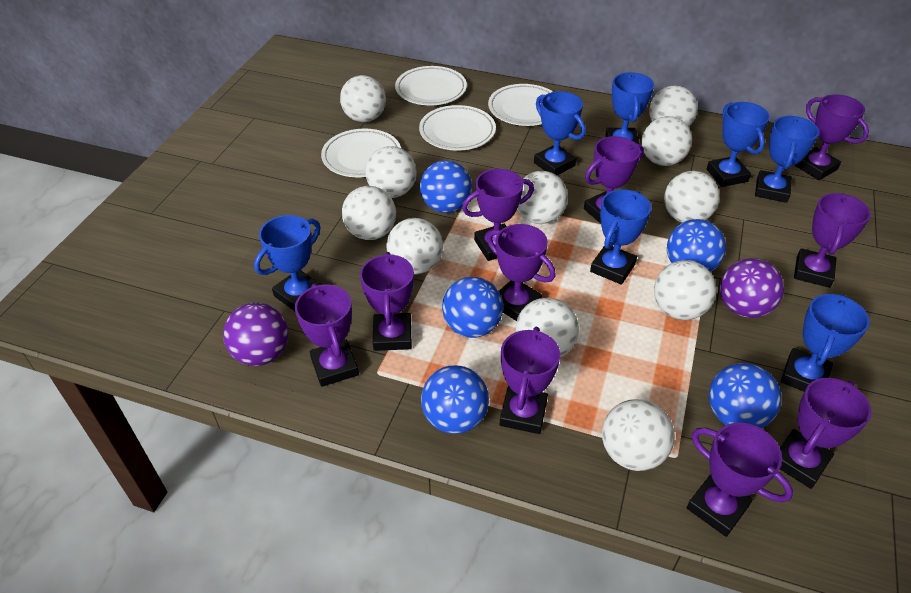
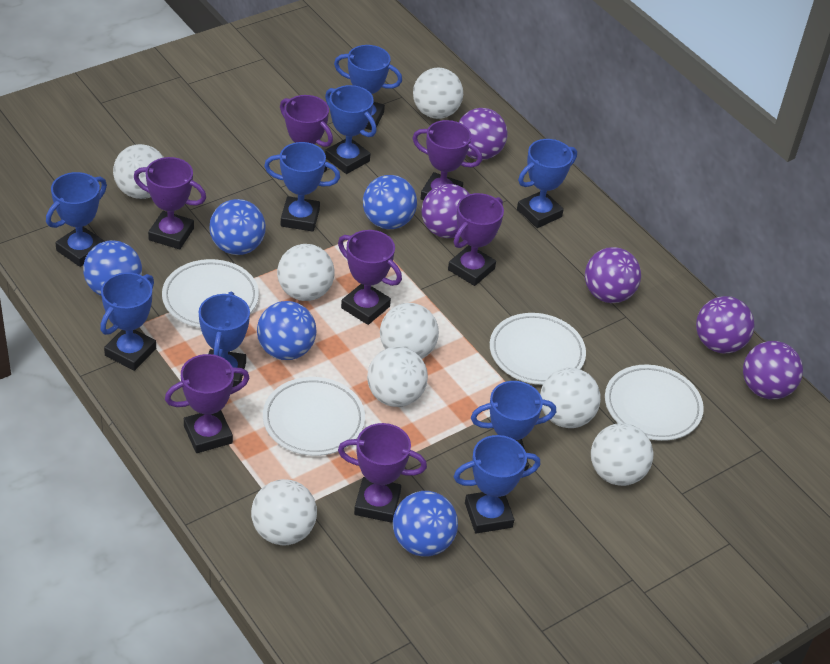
blue trophy: 7 -> 9
purple ball: 2 -> 5
purple trophy: 10 -> 7
white ball: 11 -> 8

